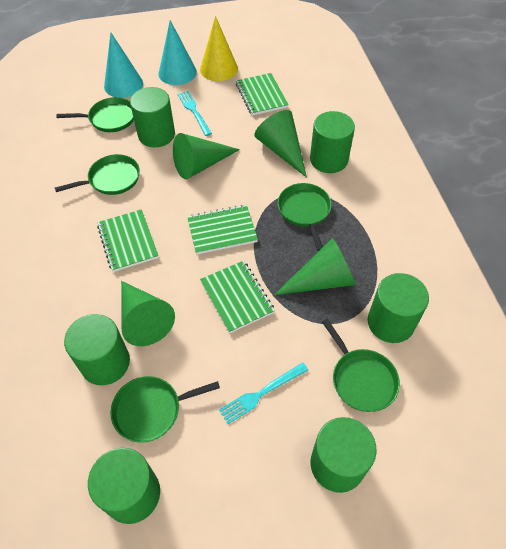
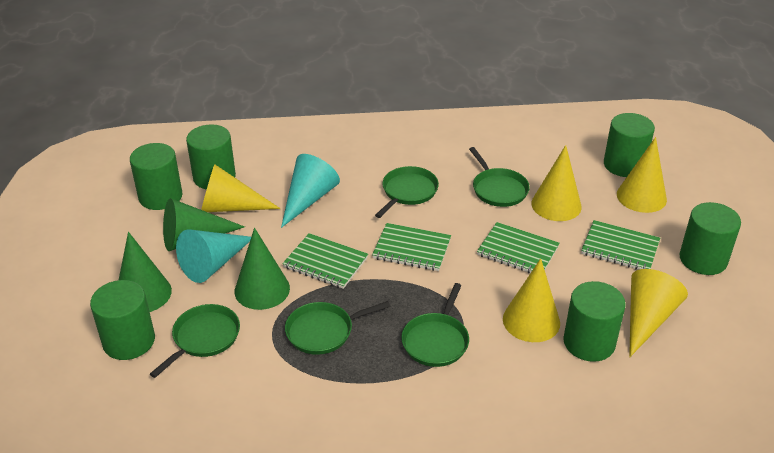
green cone: 4 -> 3
turquoise fork: 2 -> 0
yellow cone: 1 -> 5

